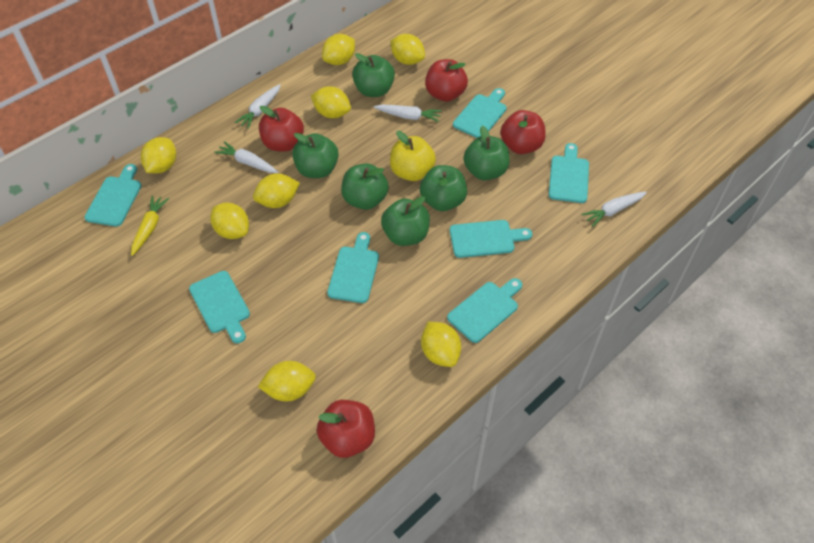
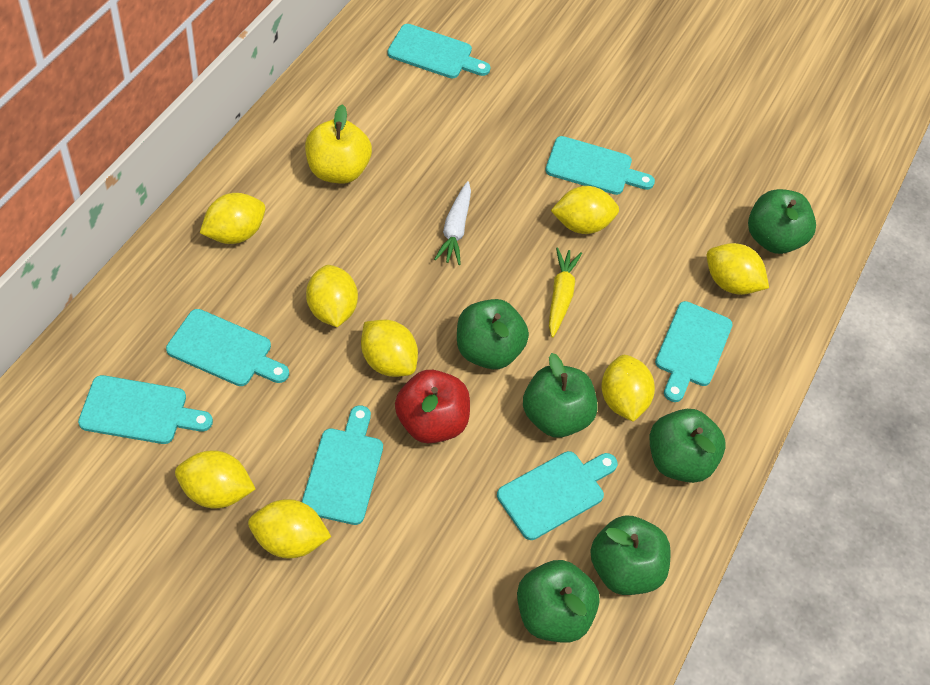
red apple: 4 -> 1
white carrot: 4 -> 1

